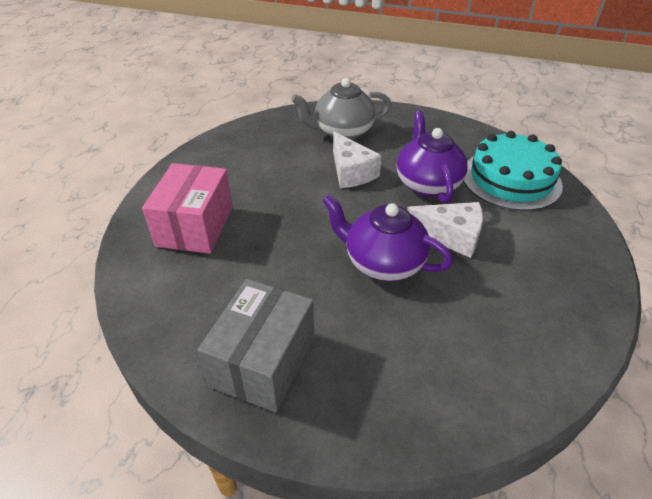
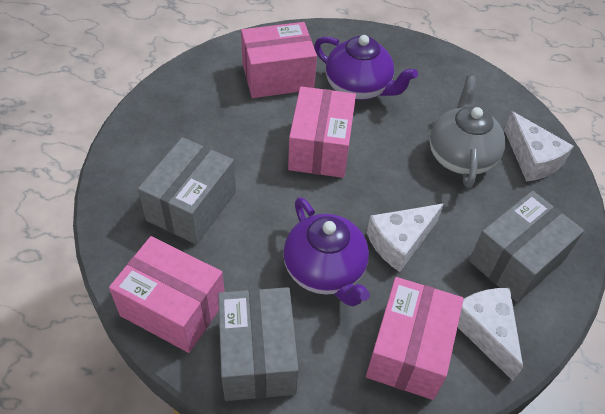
grey box: 1 -> 3
pink box: 1 -> 4
turquoise cake: 1 -> 0
white cheese: 2 -> 3

